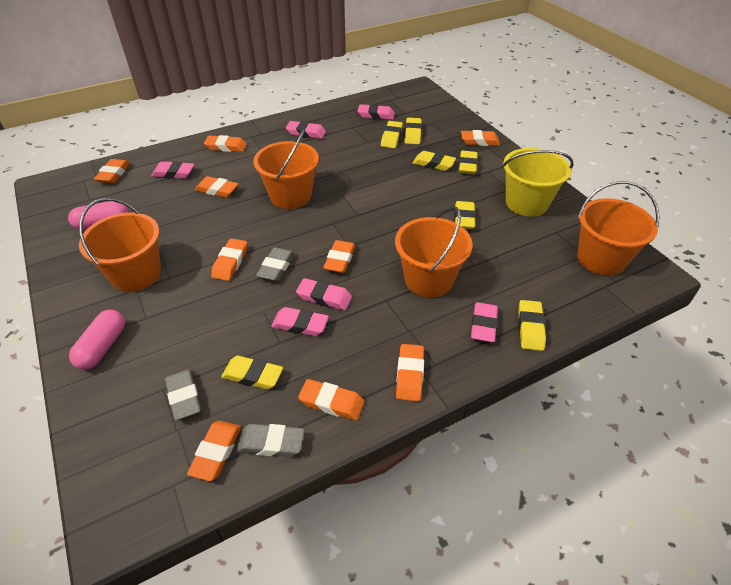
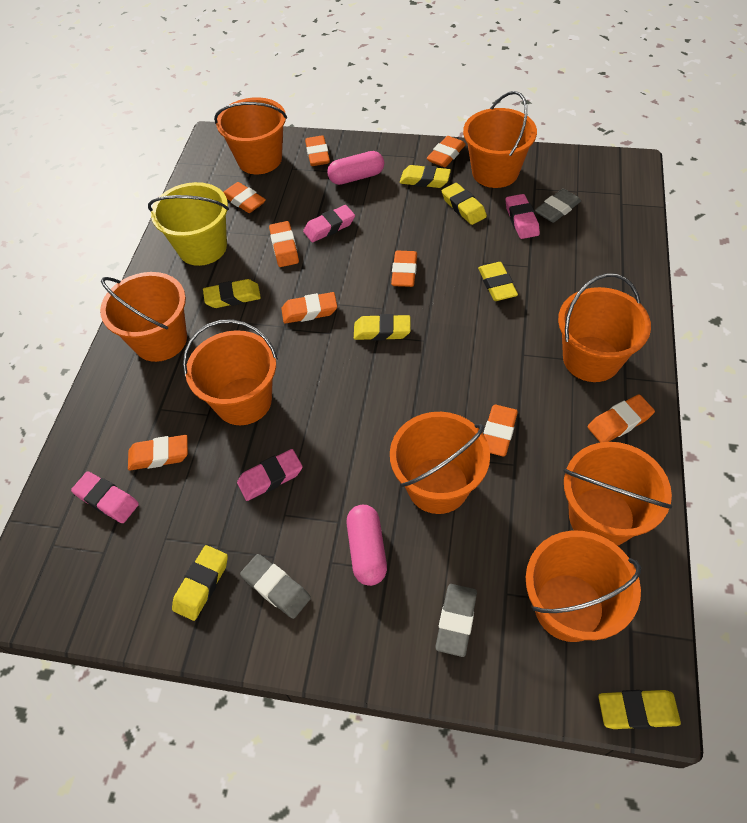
orange bucket: 4 -> 8
pink eraser: 6 -> 4

